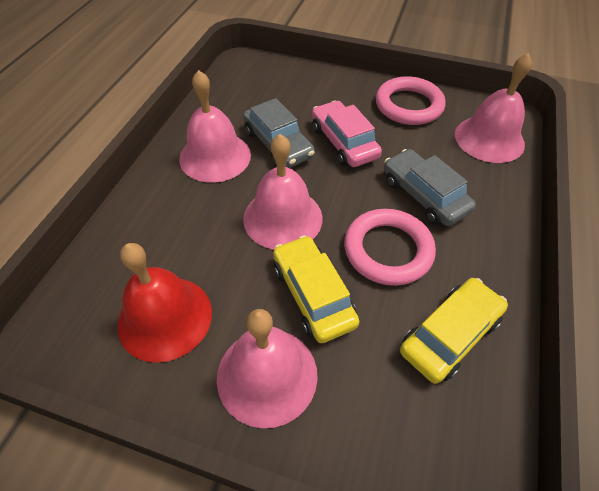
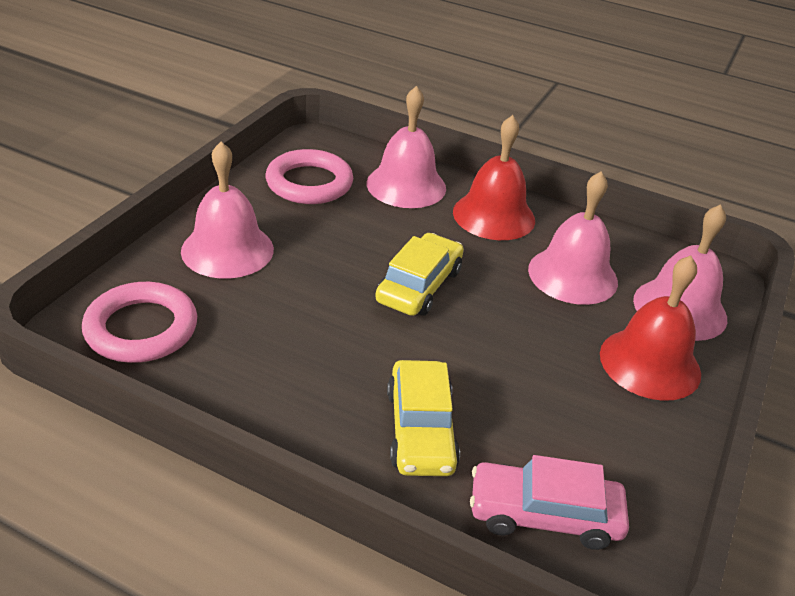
grey car: 2 -> 0
red bell: 1 -> 2

